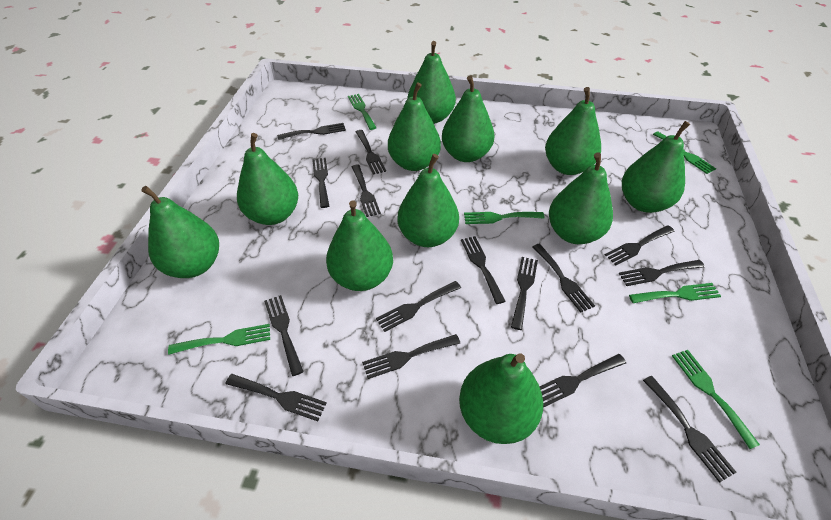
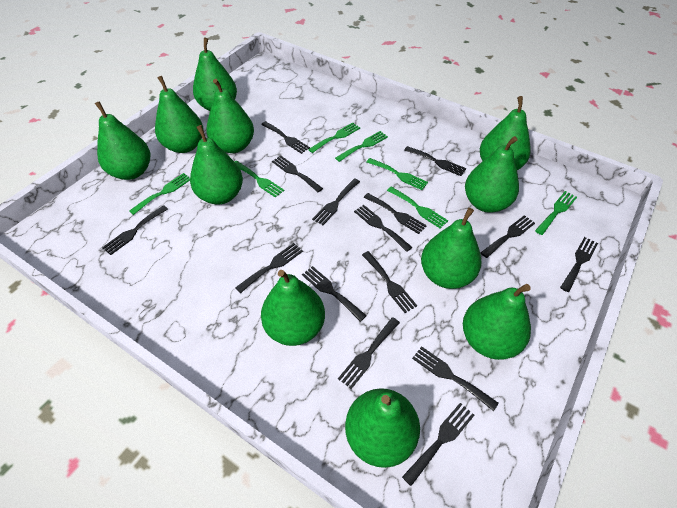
green fork: 6 -> 7

